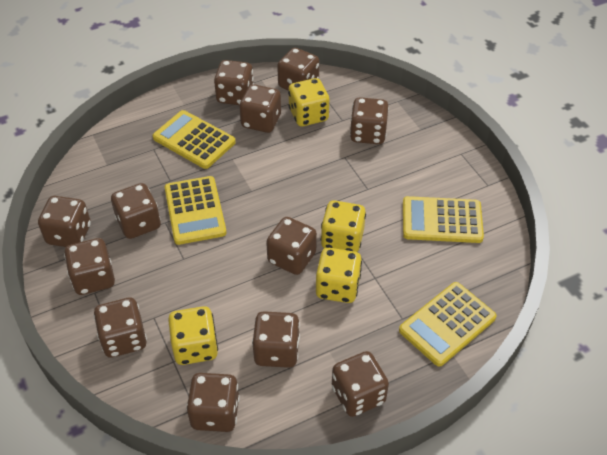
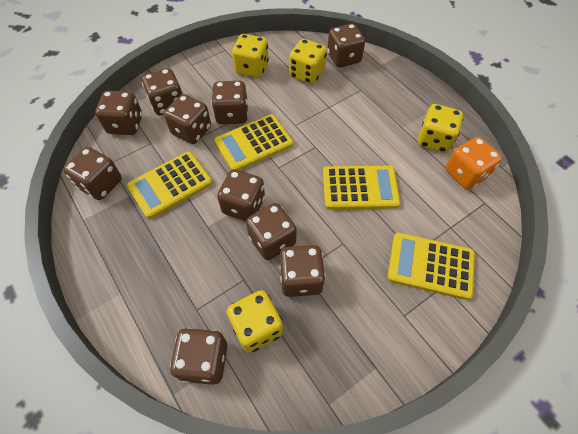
brown dice: 12 -> 10
orange dice: 0 -> 1

